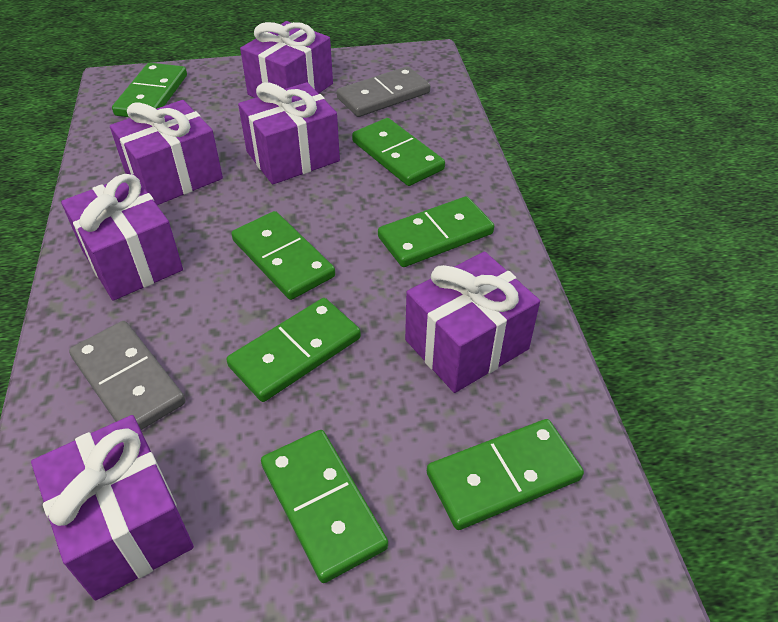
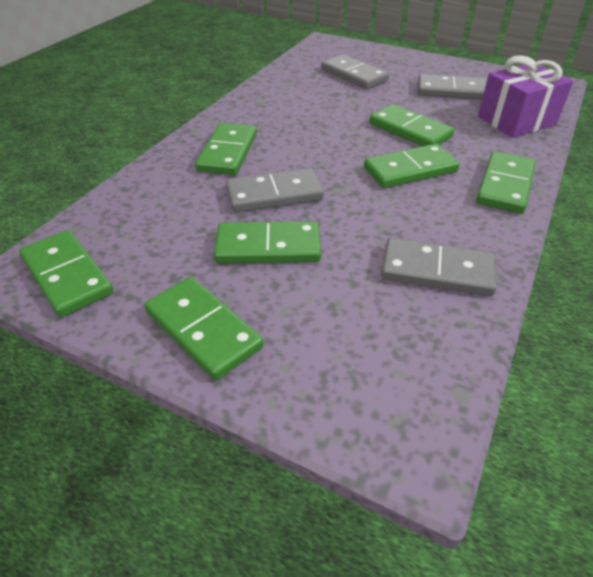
grey domino: 2 -> 4
purple gift: 6 -> 1

